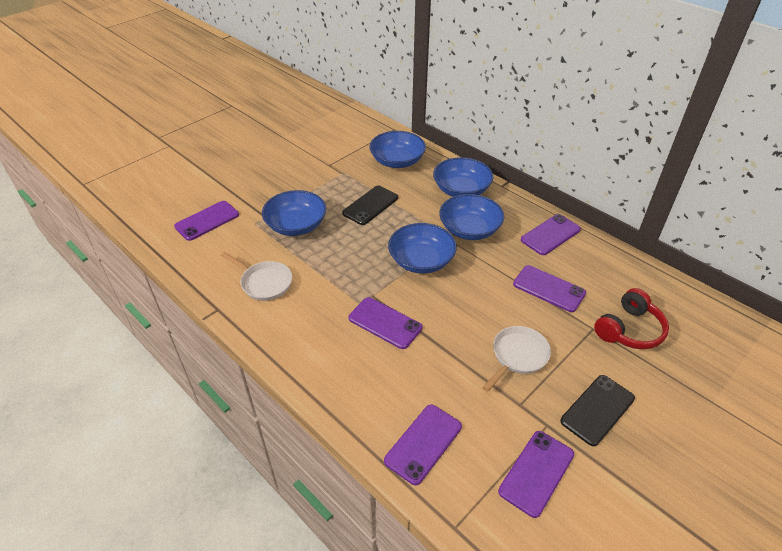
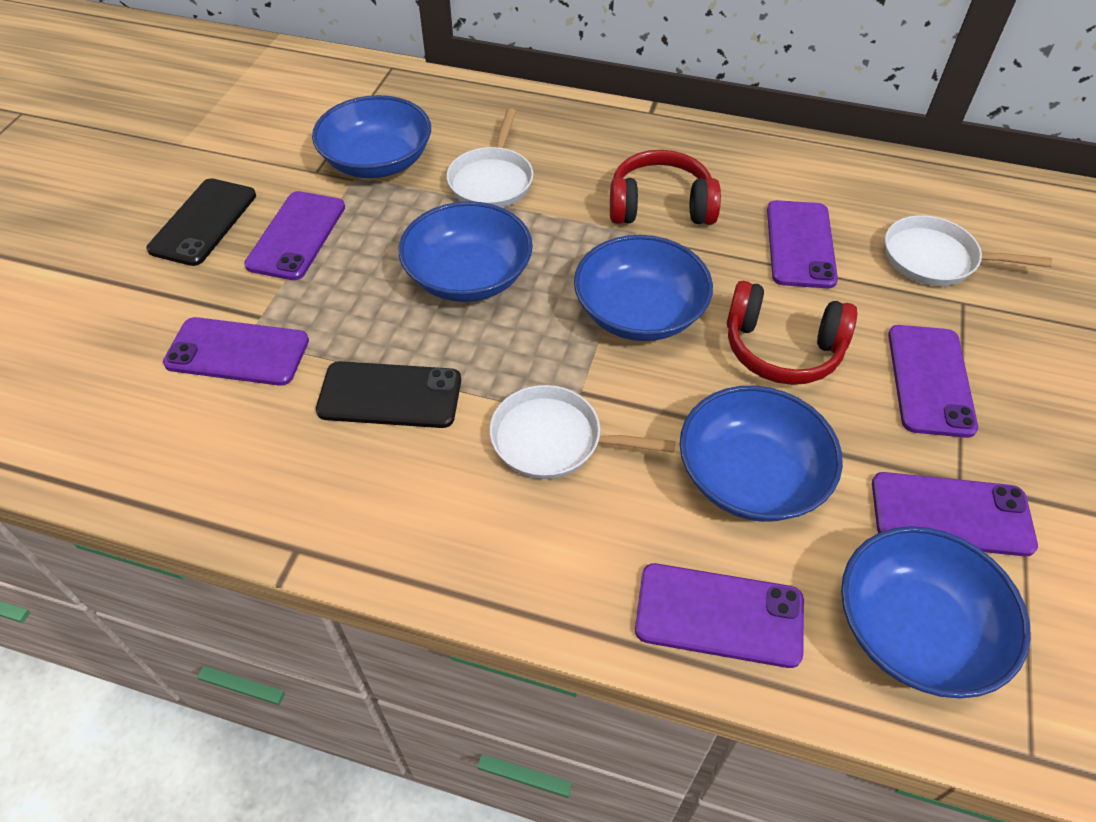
red headphones: 1 -> 2
white pan: 2 -> 3

